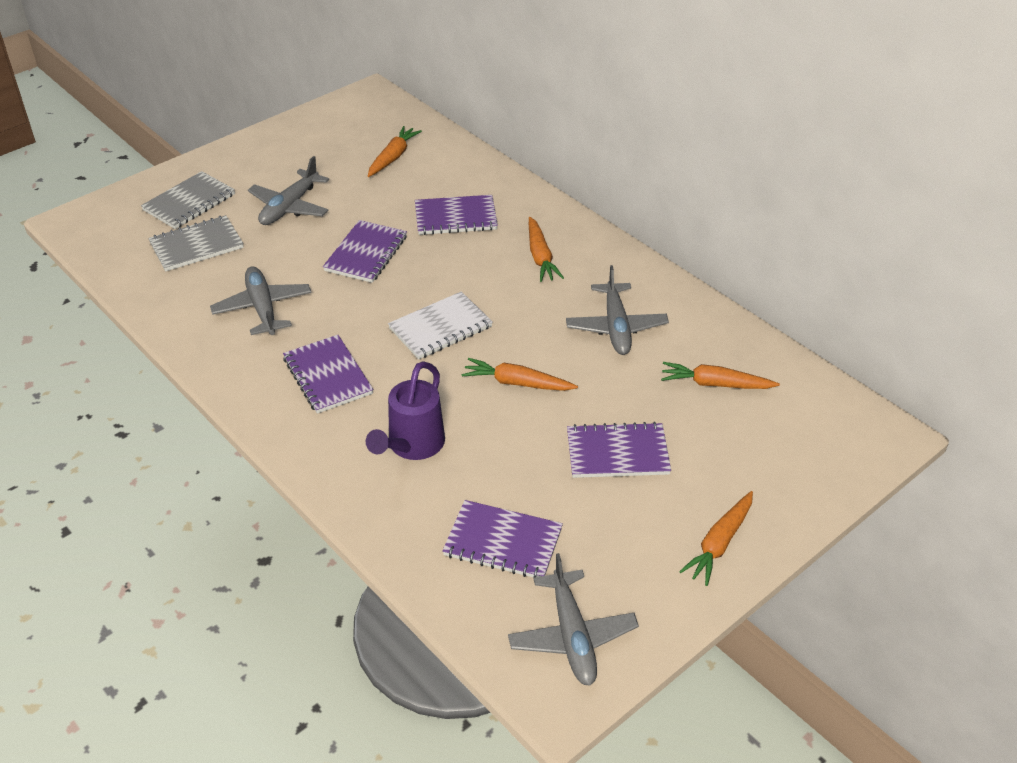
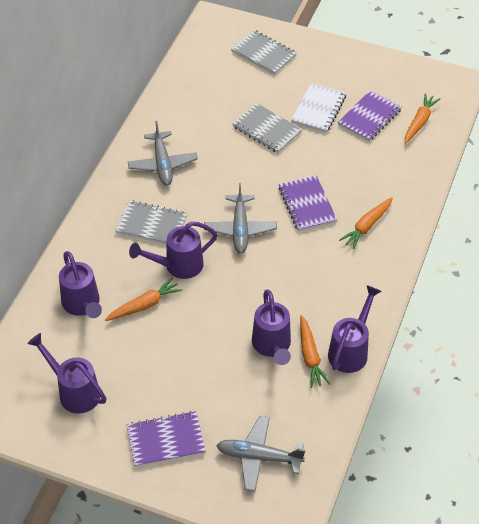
grey notebook: 2 -> 3
grey plane: 4 -> 3
orange carrot: 5 -> 4
purple notebook: 5 -> 3
purple watering can: 1 -> 5

